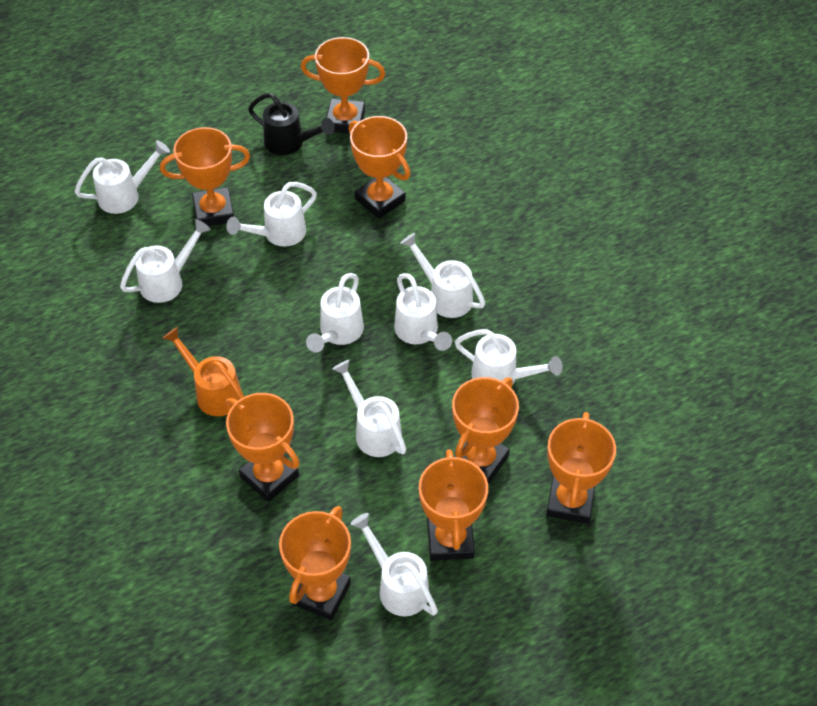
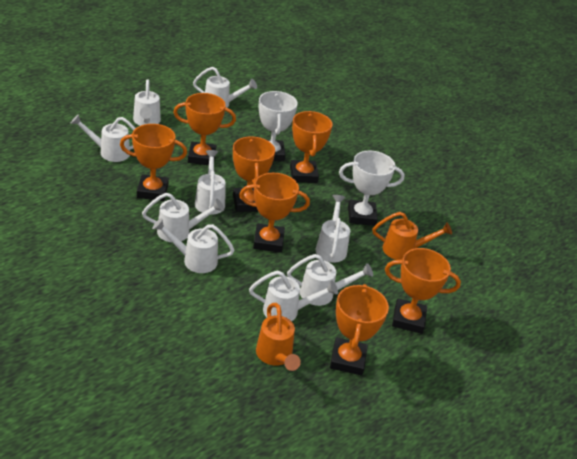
black watering can: 1 -> 0
orange trophy: 8 -> 7
orange watering can: 1 -> 2
white trophy: 0 -> 2

